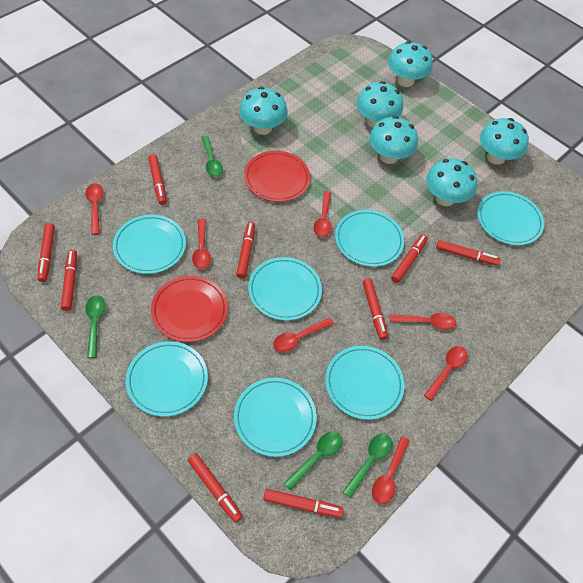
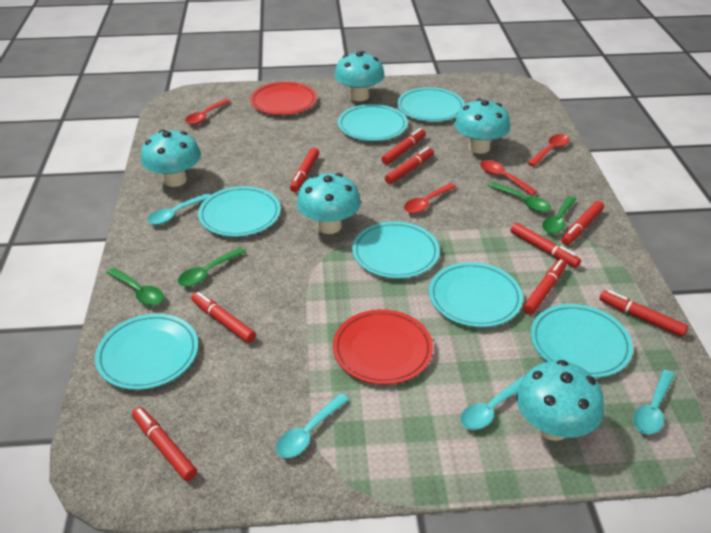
red spoon: 7 -> 4
turquoise mushroom: 6 -> 5
turquoise spoon: 0 -> 4

